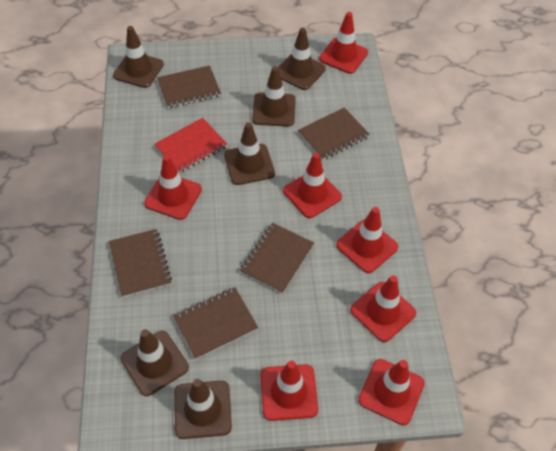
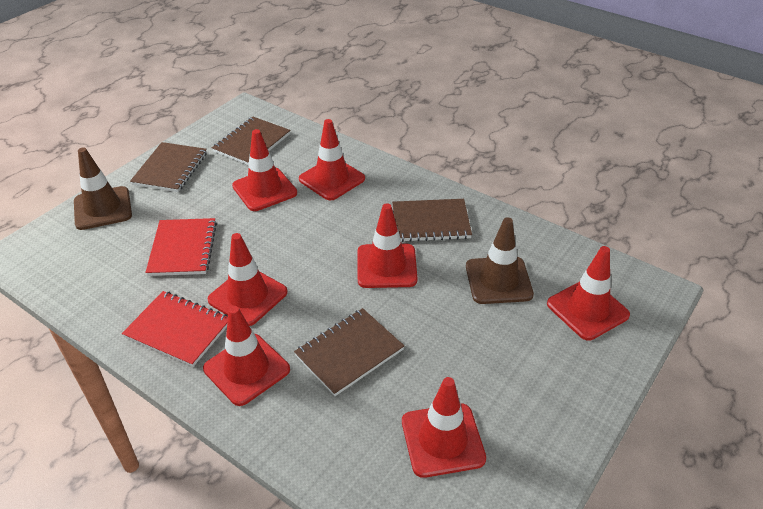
brown notebook: 5 -> 4
brown traffic cone: 6 -> 2
red notebook: 1 -> 2

